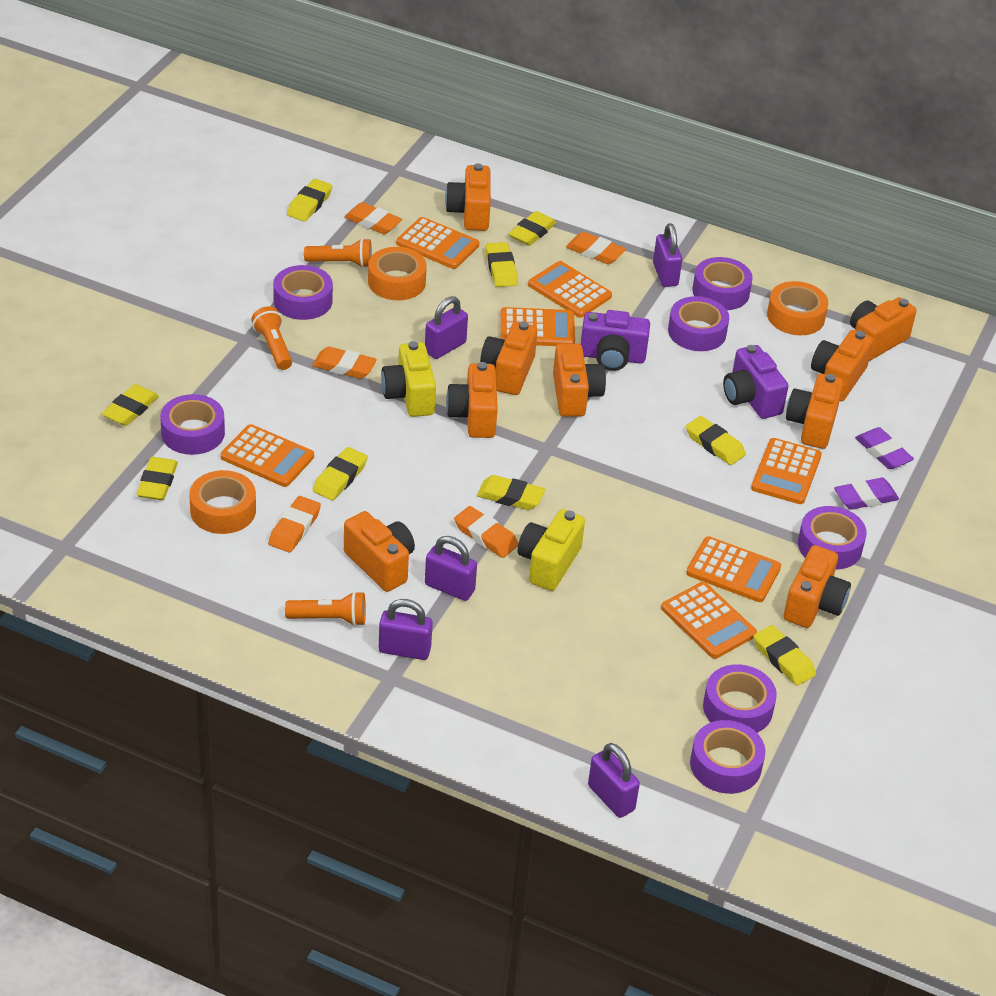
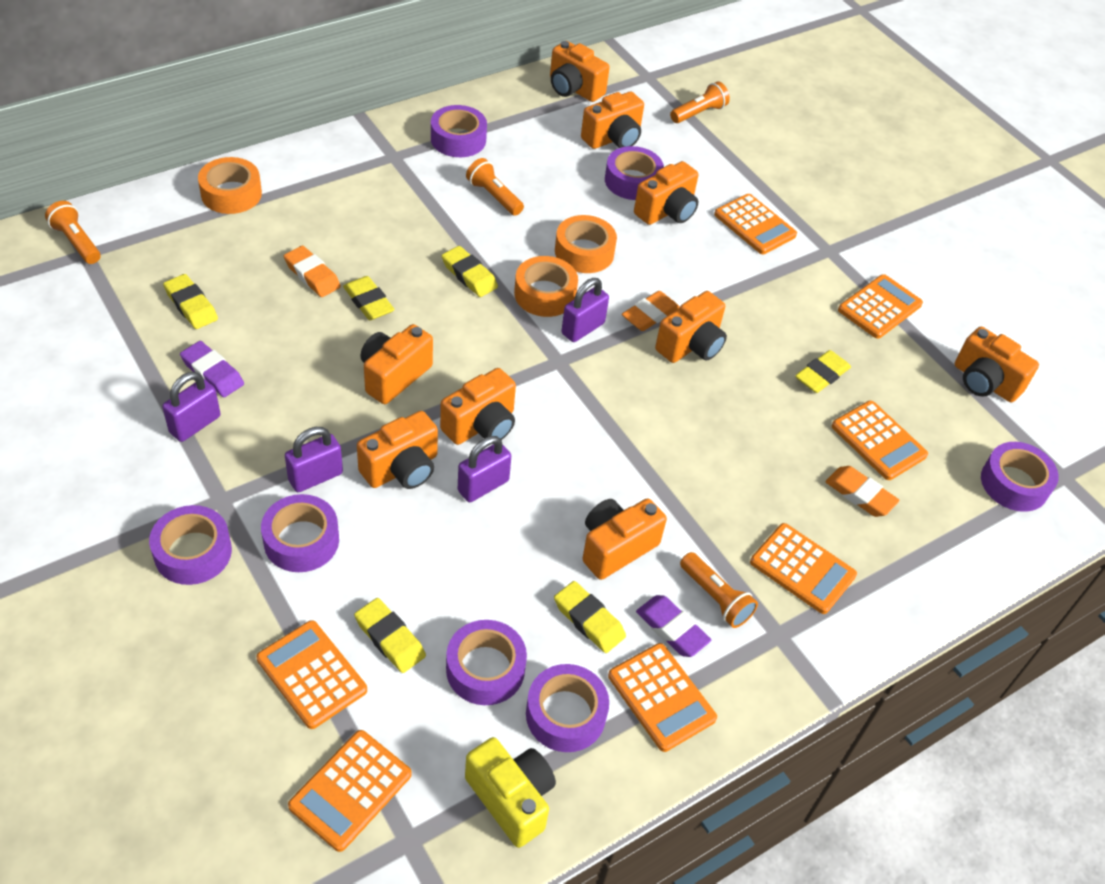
orange eraser: 5 -> 3
orange flashlight: 3 -> 4
purple camera: 2 -> 0
purple padlock: 5 -> 4
yellow camera: 2 -> 1
yellow eraser: 9 -> 6

